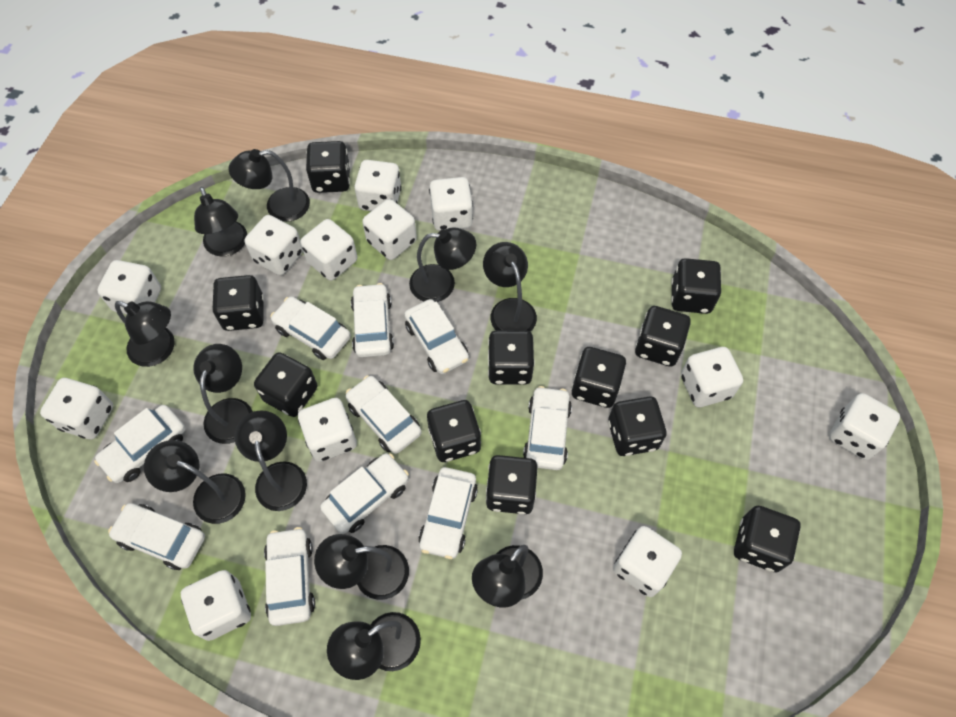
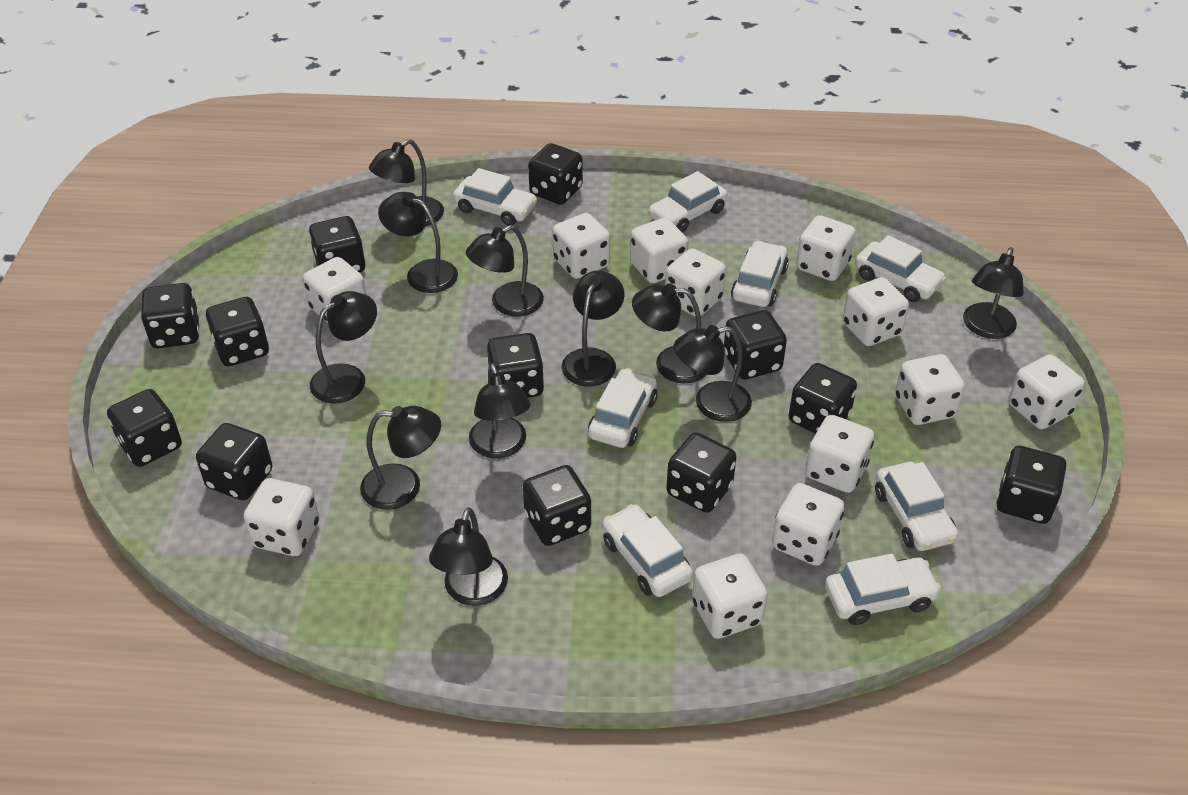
black dice: 11 -> 12
white car: 10 -> 8

